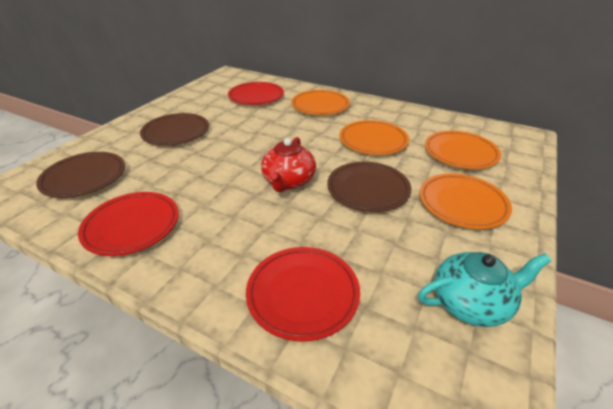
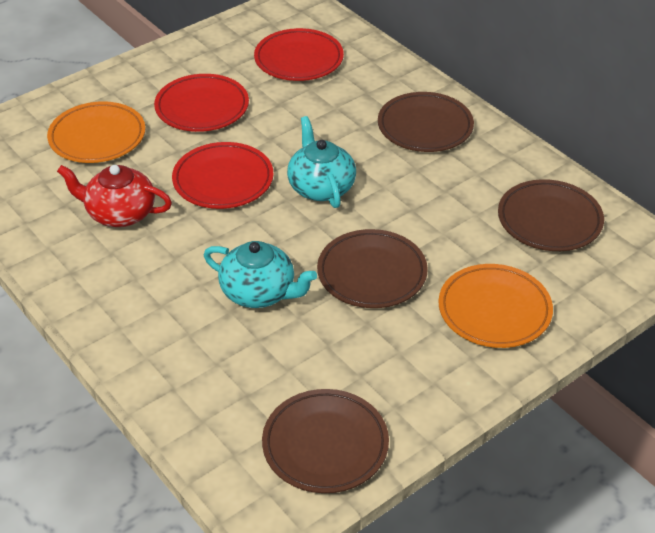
brown plate: 3 -> 4
orange plate: 4 -> 2
turquoise teapot: 1 -> 2

